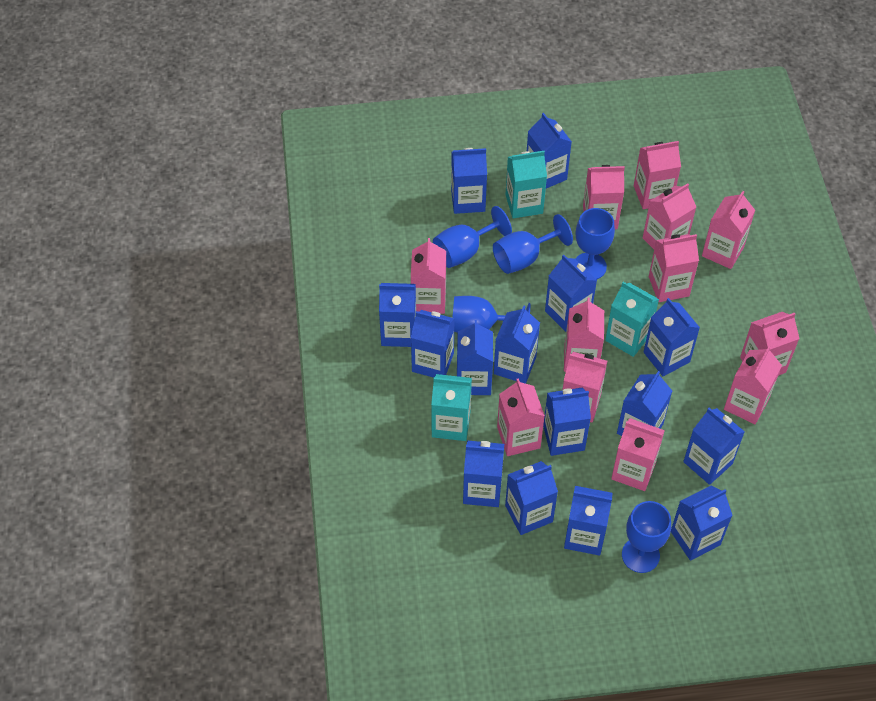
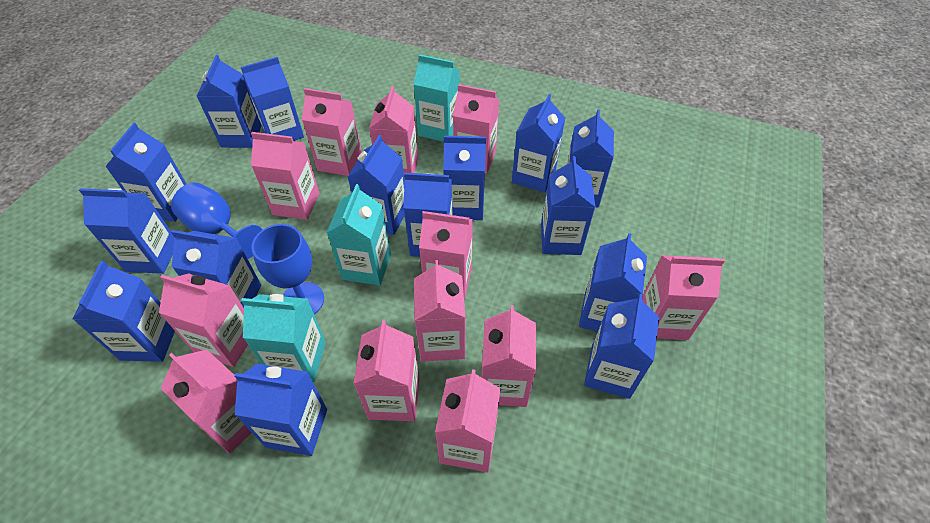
blue goblet: 5 -> 2

